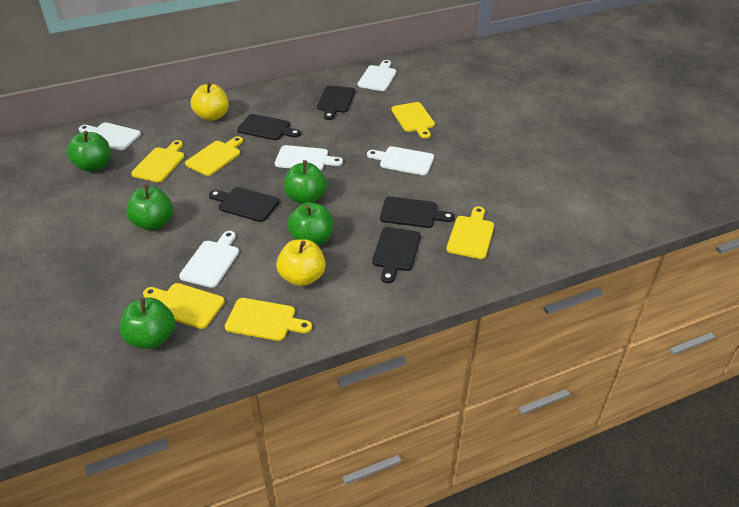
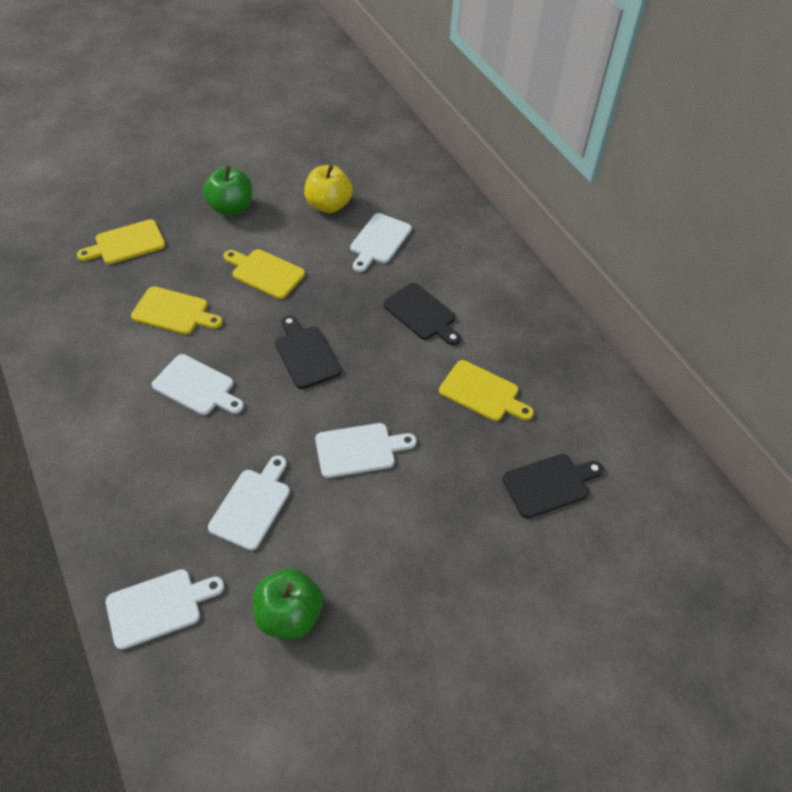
black cutting board: 5 -> 3
green apple: 5 -> 2
yellow apple: 2 -> 1
yellow cutting board: 6 -> 4

